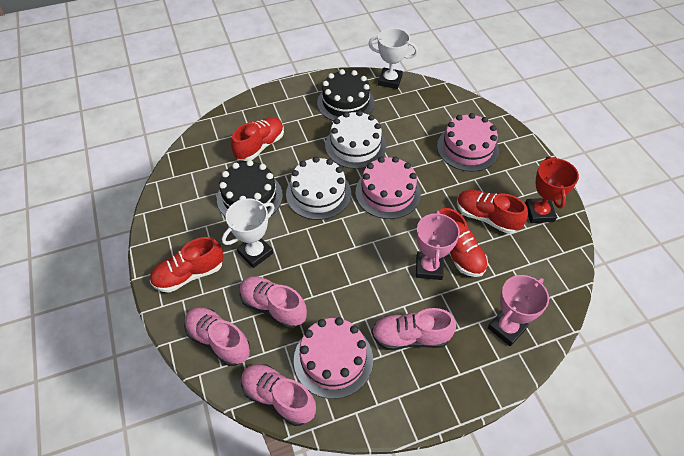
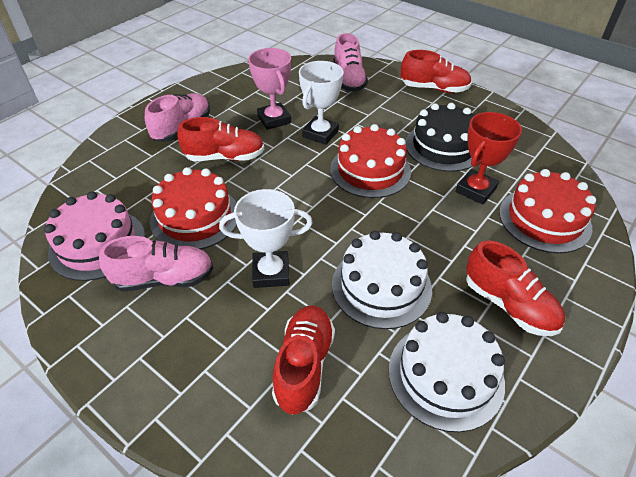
black cake: 2 -> 1
pink cake: 3 -> 1
pink shoe: 4 -> 3
pink trophy: 2 -> 1
red cake: 0 -> 3

